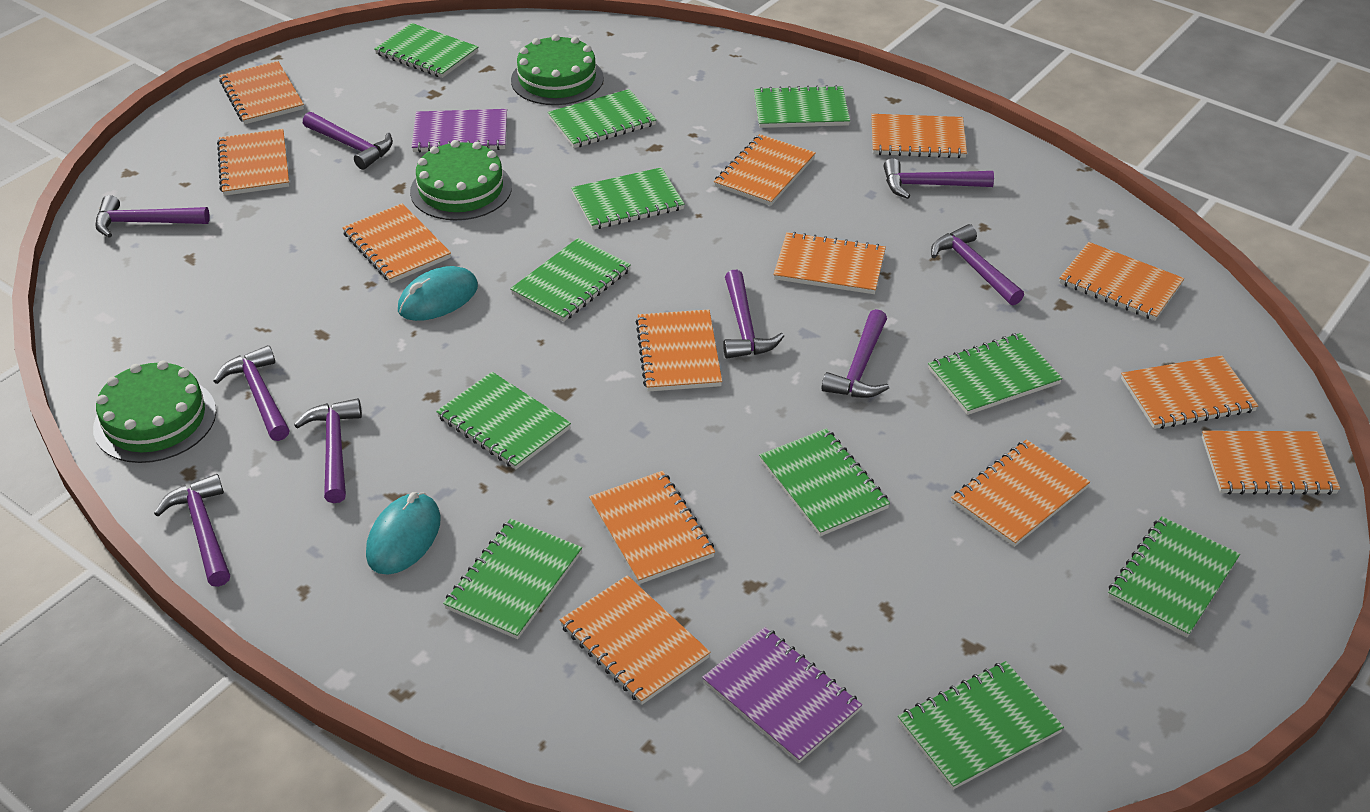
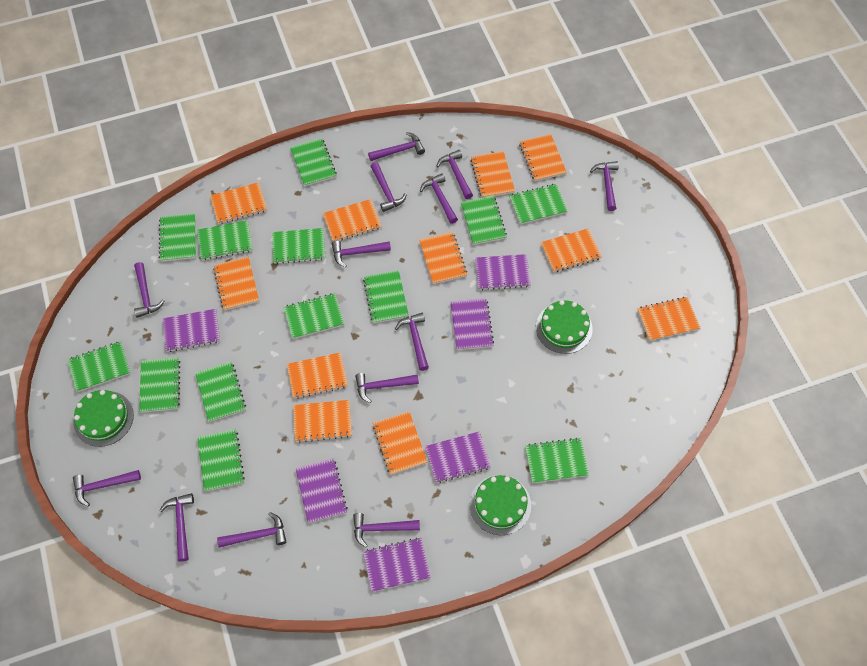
green notebook: 11 -> 13
orange notebook: 13 -> 11
purple hammer: 9 -> 13
purple notebook: 2 -> 6
turquoise mouse: 2 -> 0

